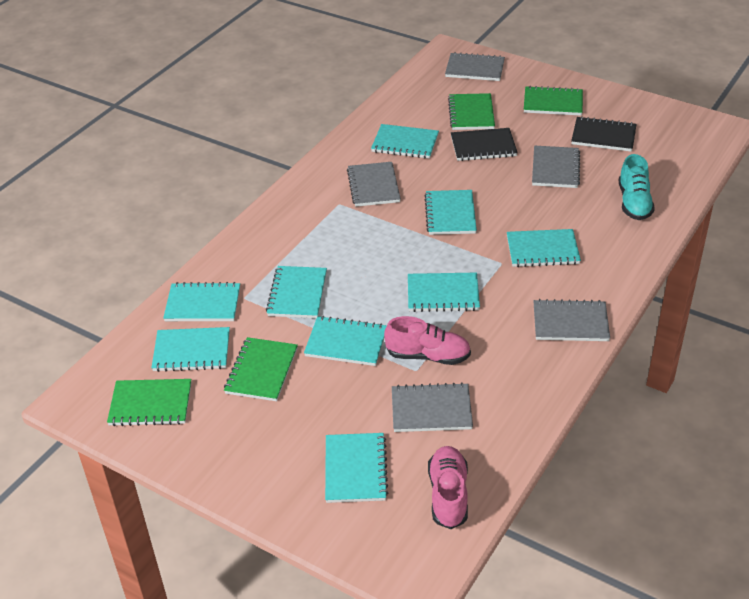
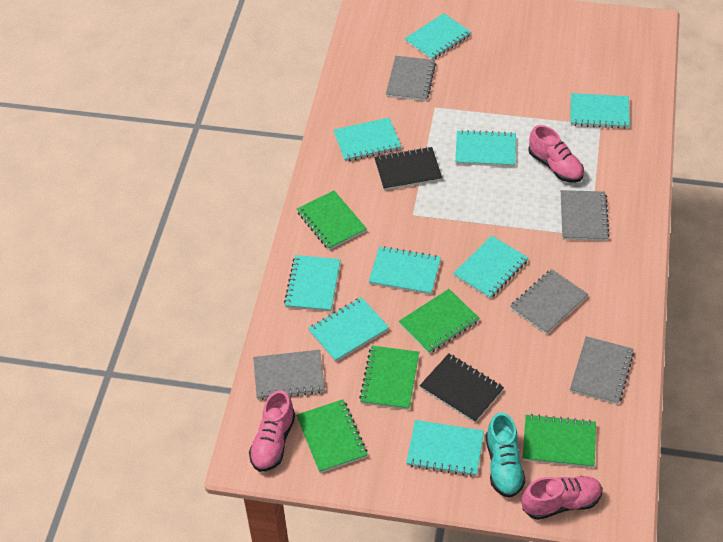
green notebook: 4 -> 5
pink shoe: 2 -> 3

